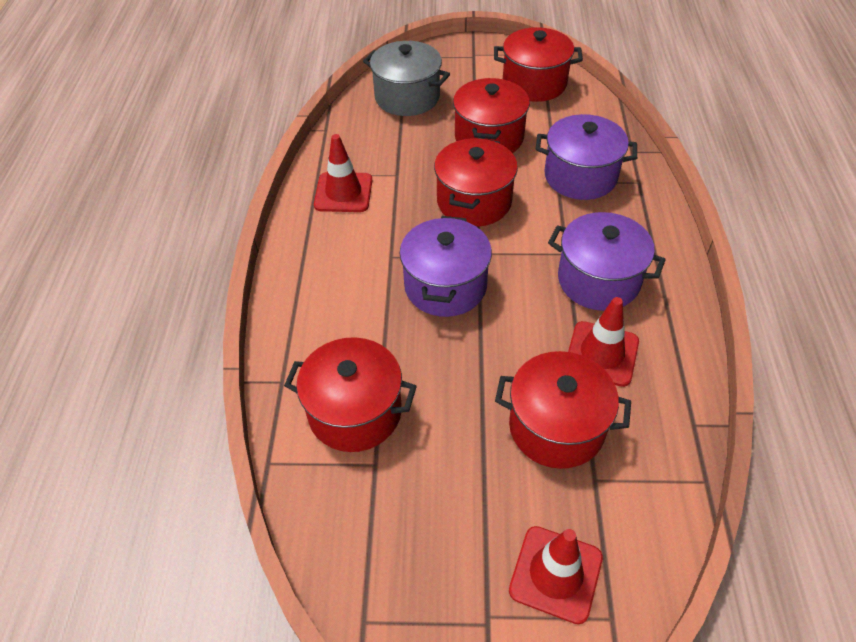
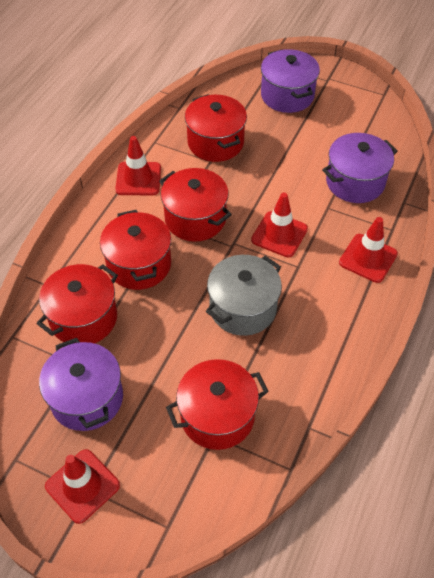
red traffic cone: 3 -> 4

